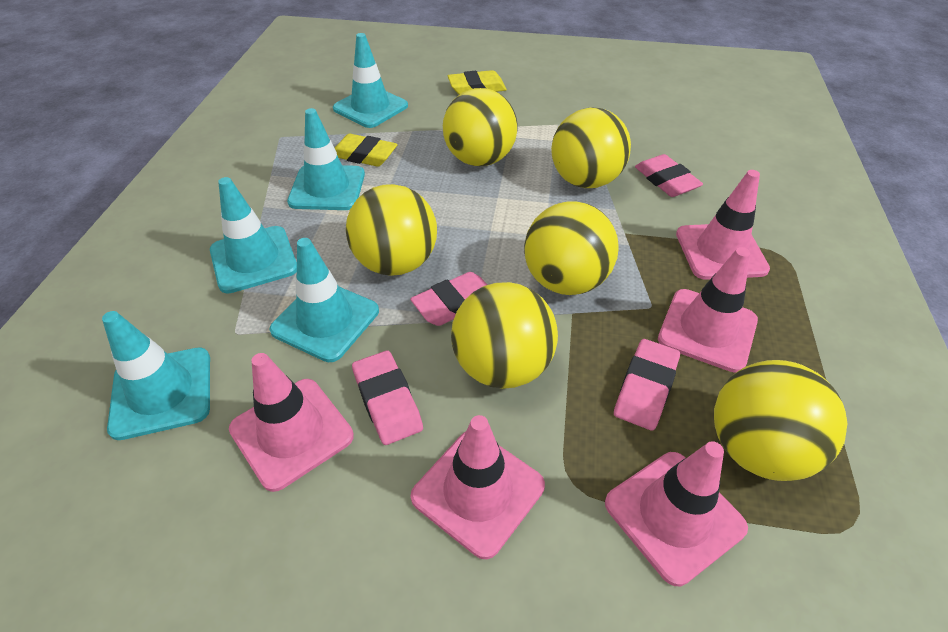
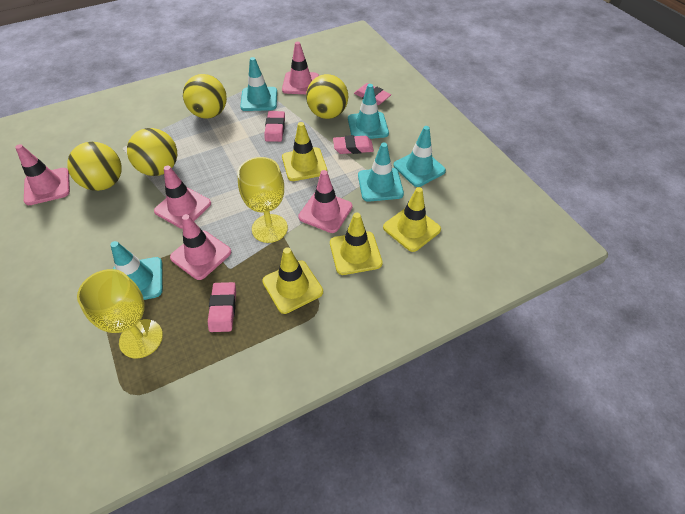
yellow ball: 6 -> 4
yellow eraser: 2 -> 0
yellow goblet: 0 -> 2
yellow traffic cone: 0 -> 4

